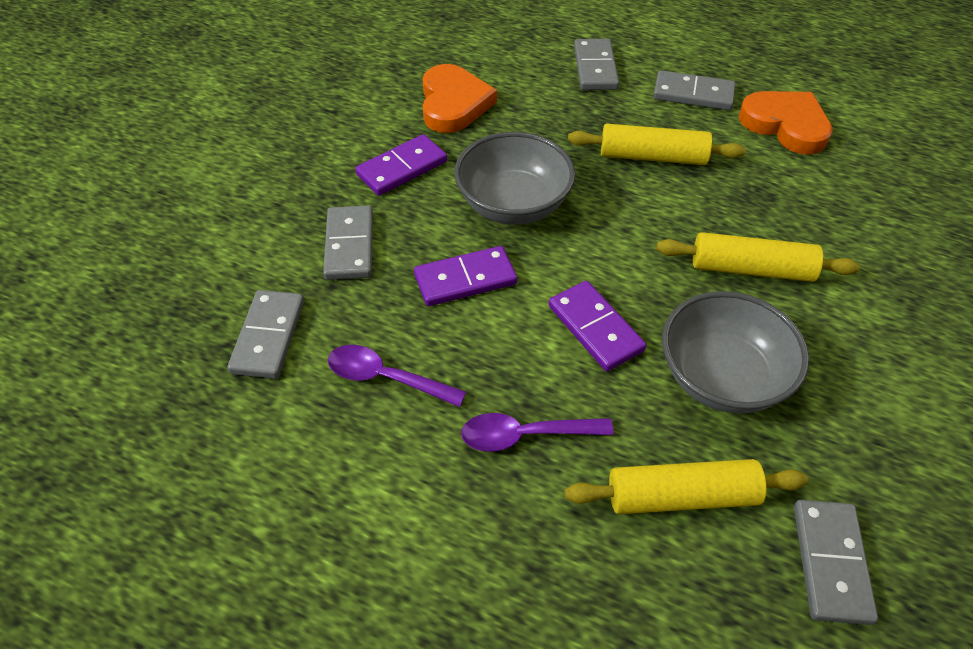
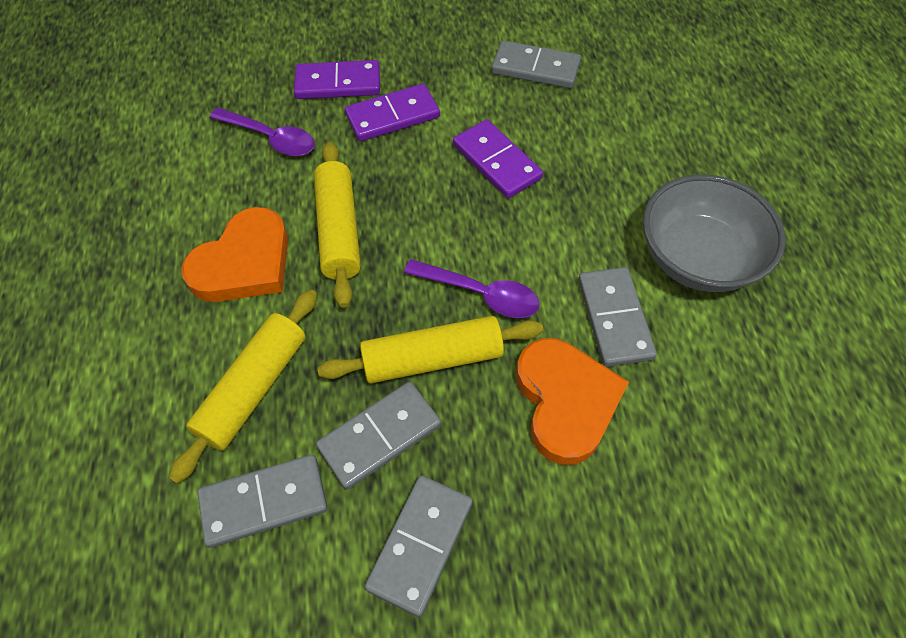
grey bowl: 2 -> 1

